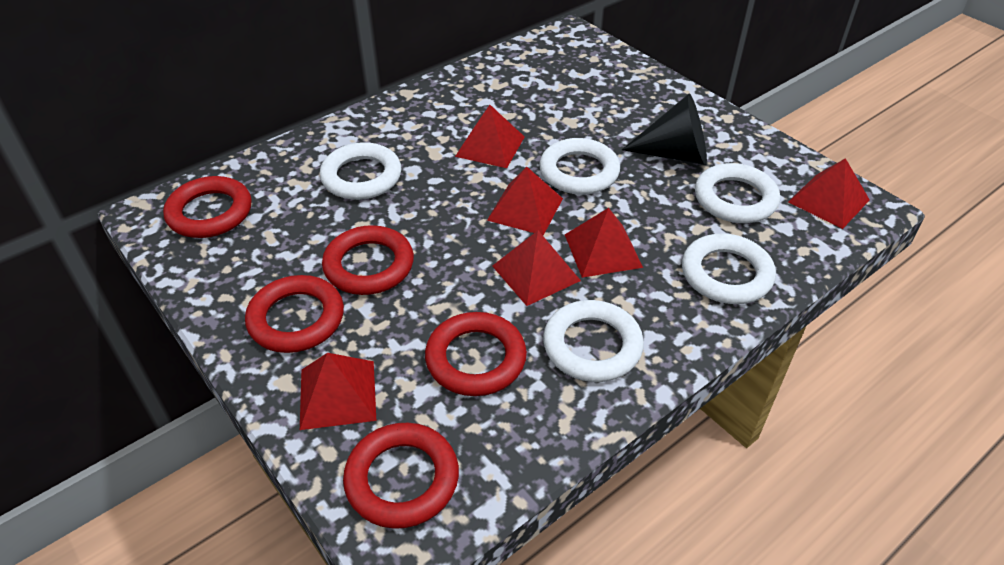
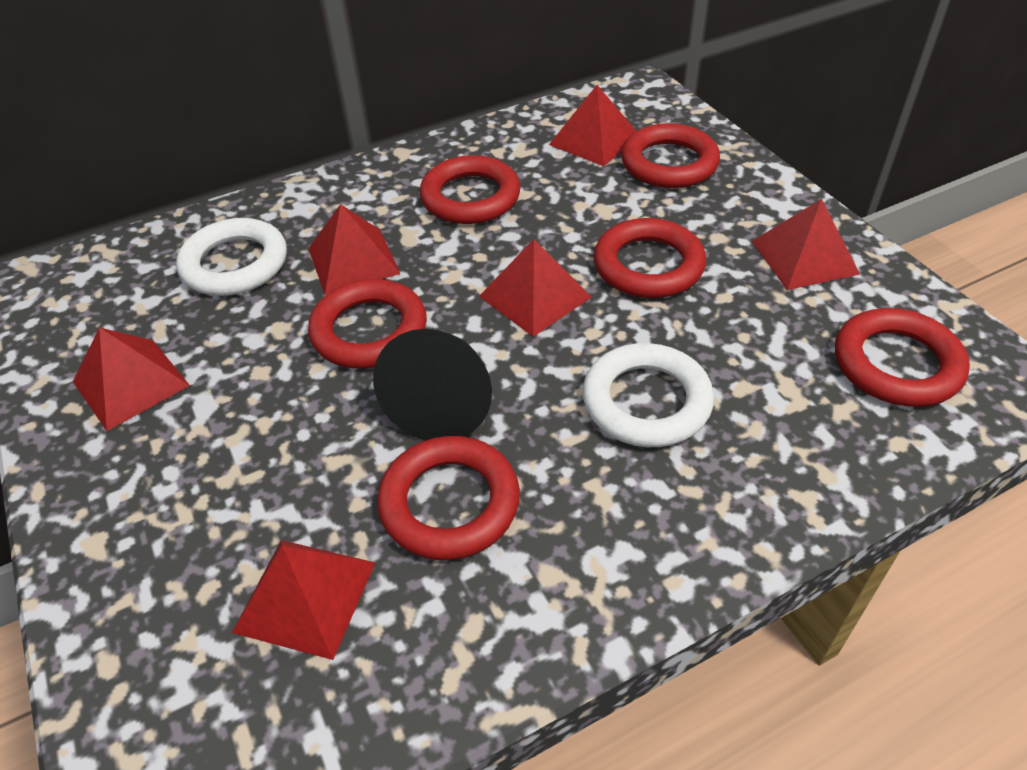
red ring: 5 -> 6
white ring: 5 -> 2

